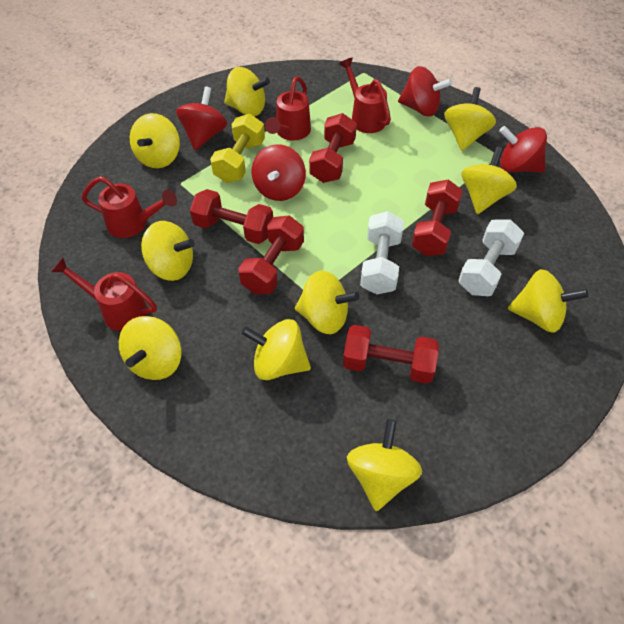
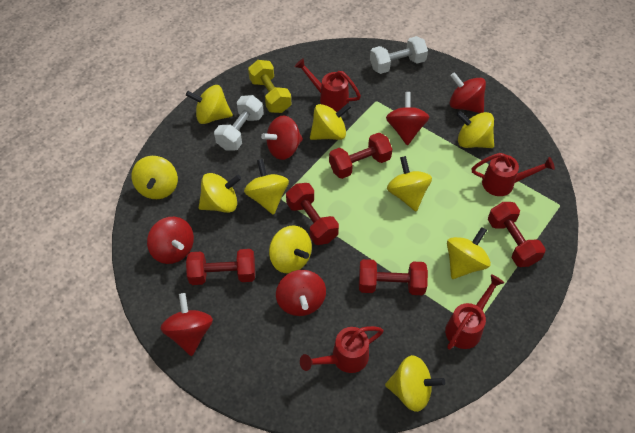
red spinning top: 4 -> 6

